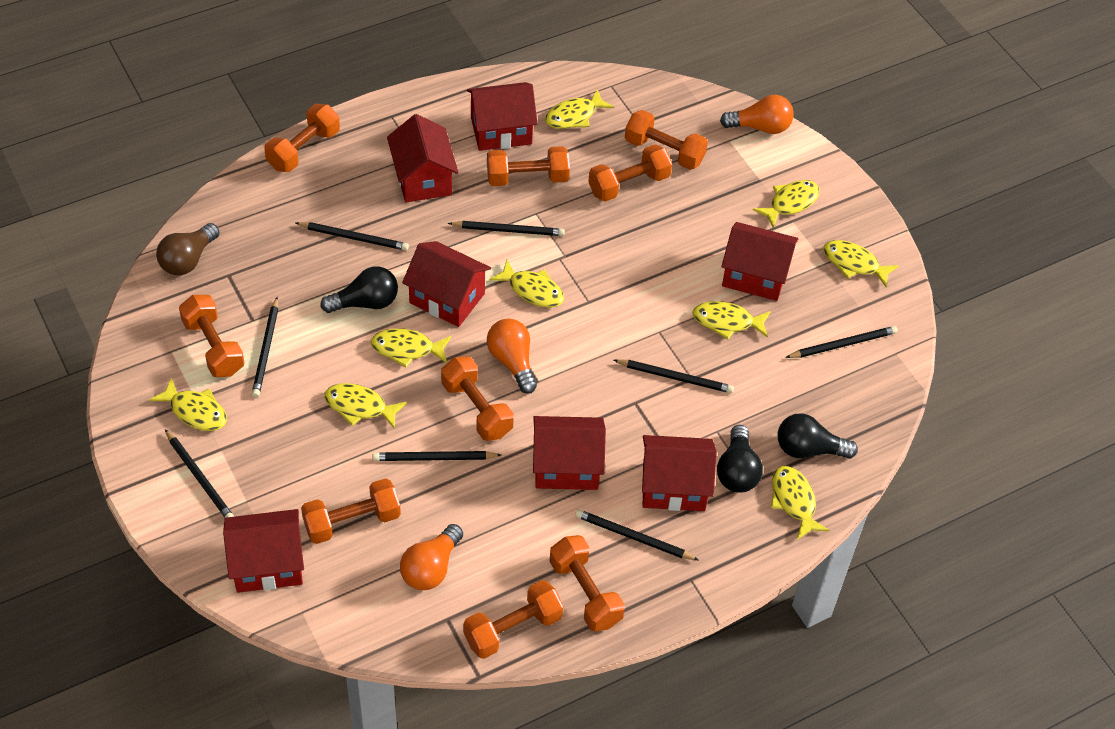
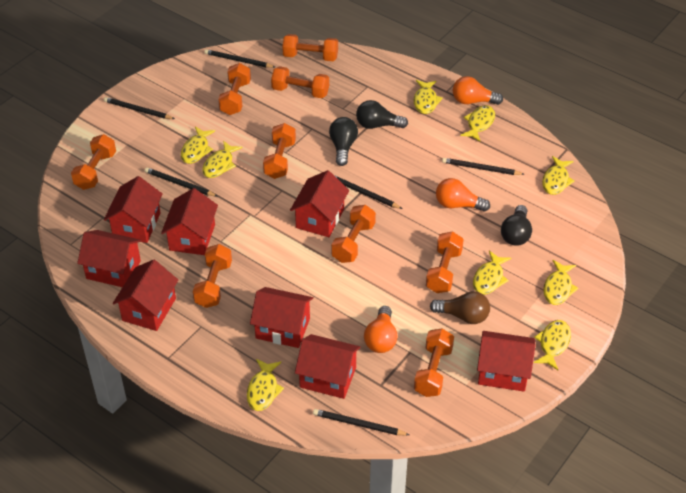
black pencil: 8 -> 6
red house: 7 -> 8

